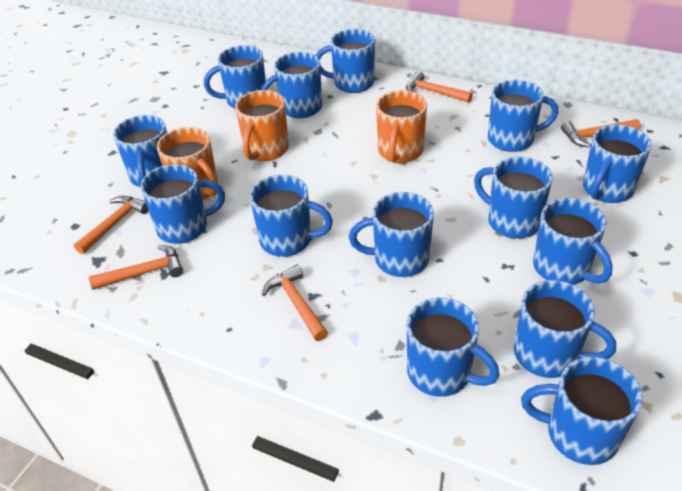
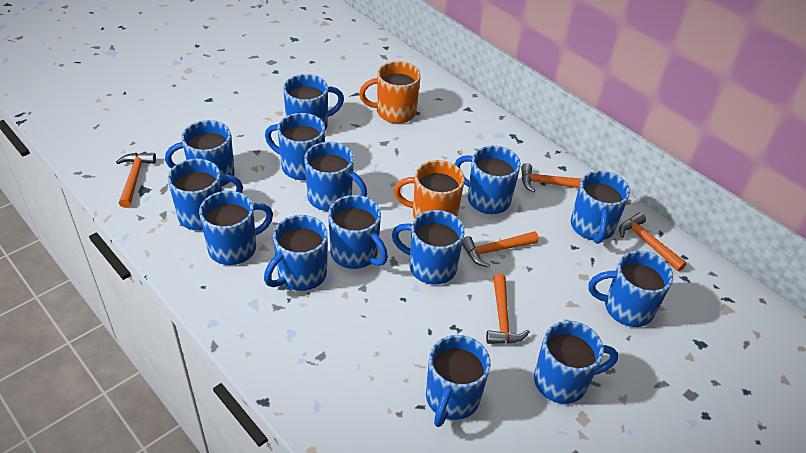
orange mug: 3 -> 2

